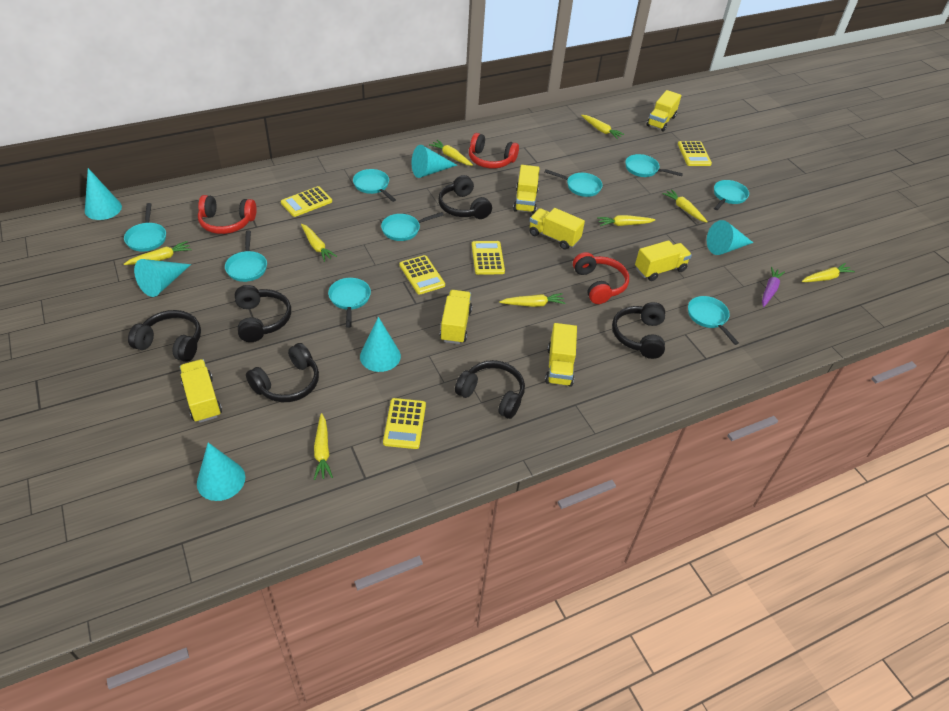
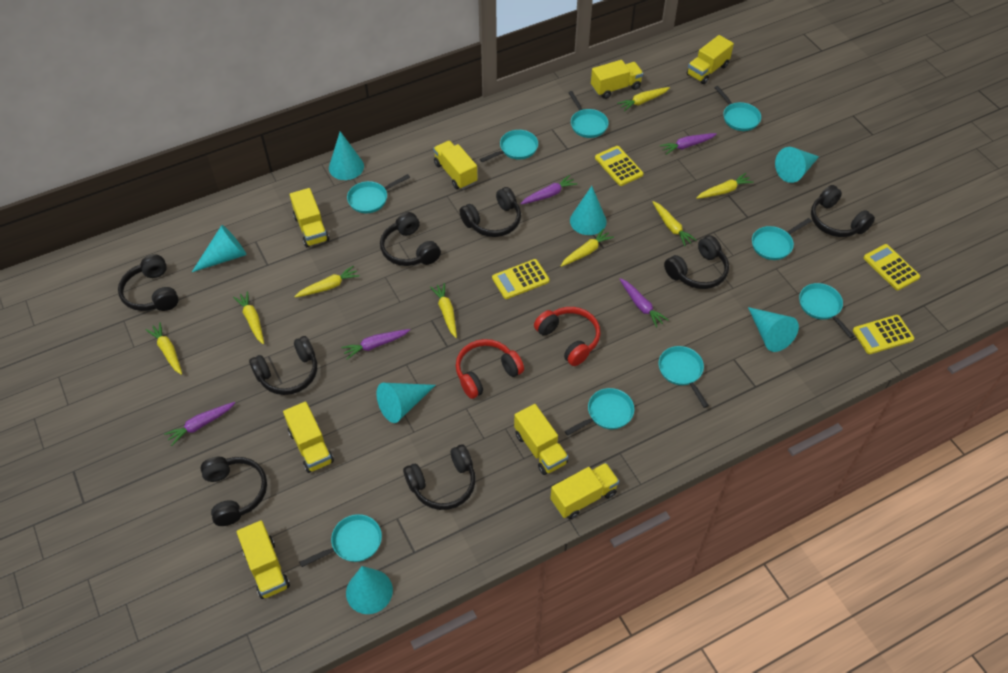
black headphones: 6 -> 8
purple carrot: 1 -> 5
red headphones: 3 -> 2
turquoise cone: 6 -> 7
yellow calculator: 5 -> 4
yellow carrot: 9 -> 8
yellow truck: 7 -> 8

